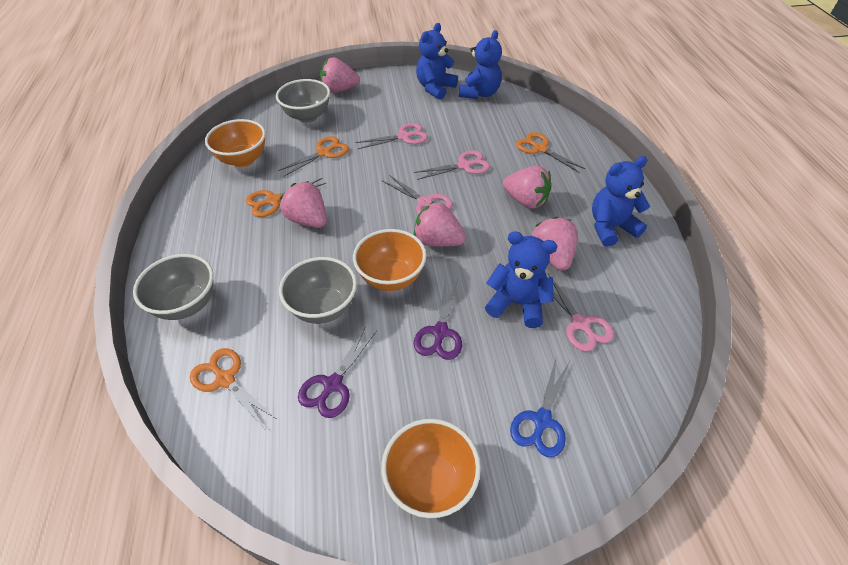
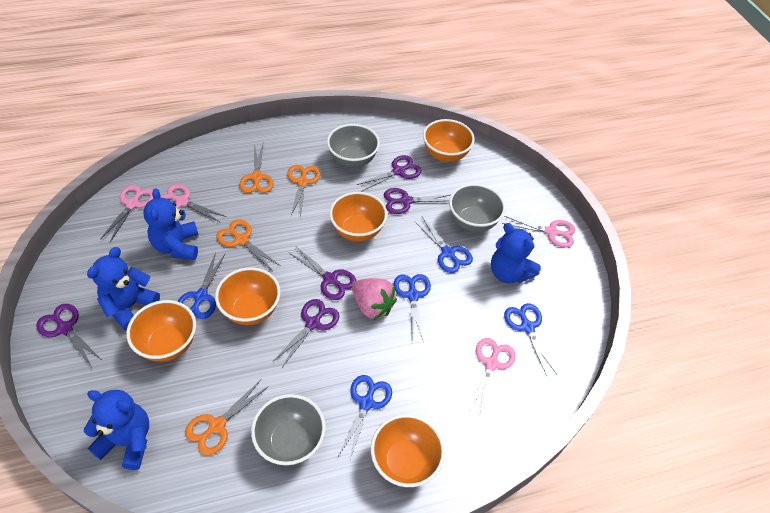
blue scissors: 1 -> 5
orange bowl: 3 -> 5
pink strawberry: 5 -> 1
purple scissors: 2 -> 5

